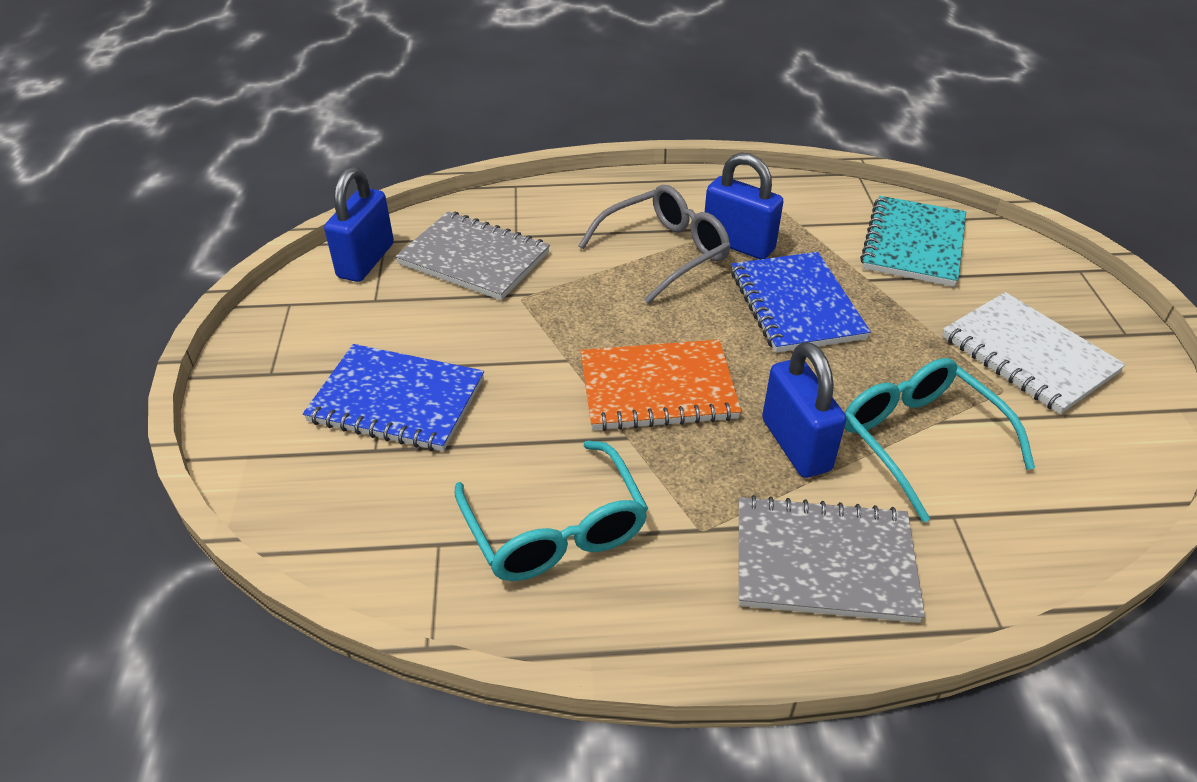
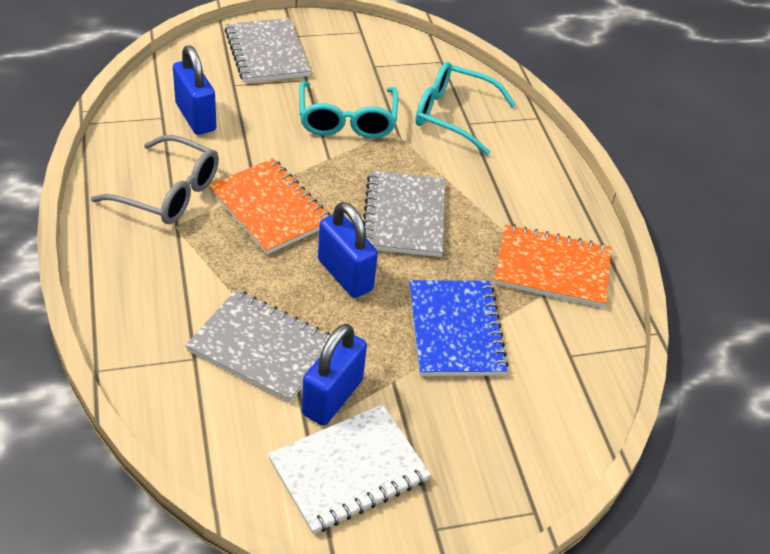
blue notebook: 2 -> 1
grey notebook: 2 -> 3
orange notebook: 1 -> 2
turquoise notebook: 1 -> 0

